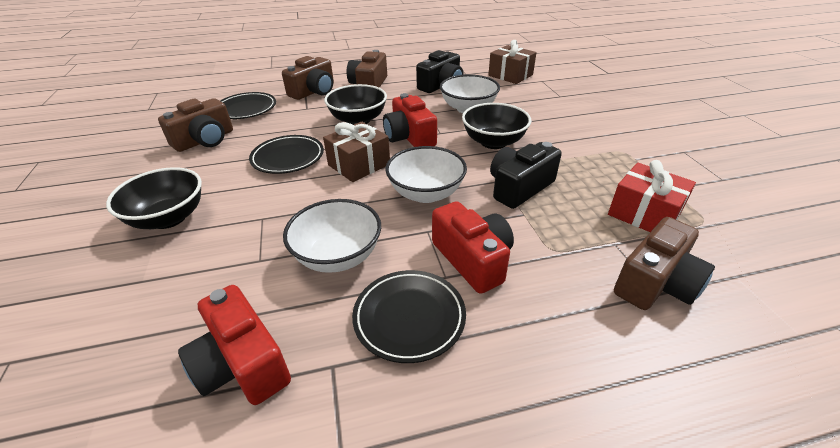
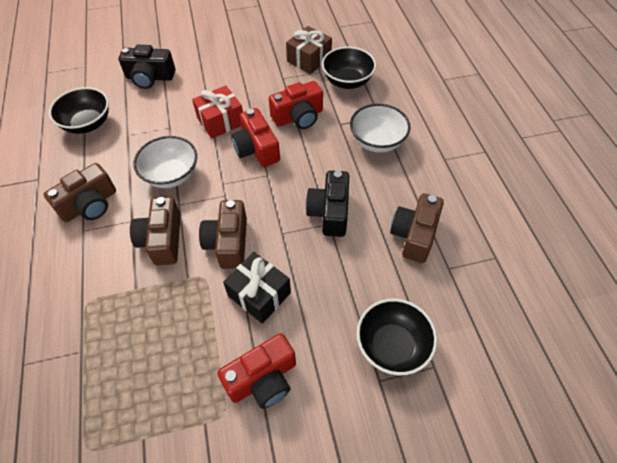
black gift: 0 -> 1
black plate: 3 -> 0
brown gift: 2 -> 1
white bowl: 3 -> 2

